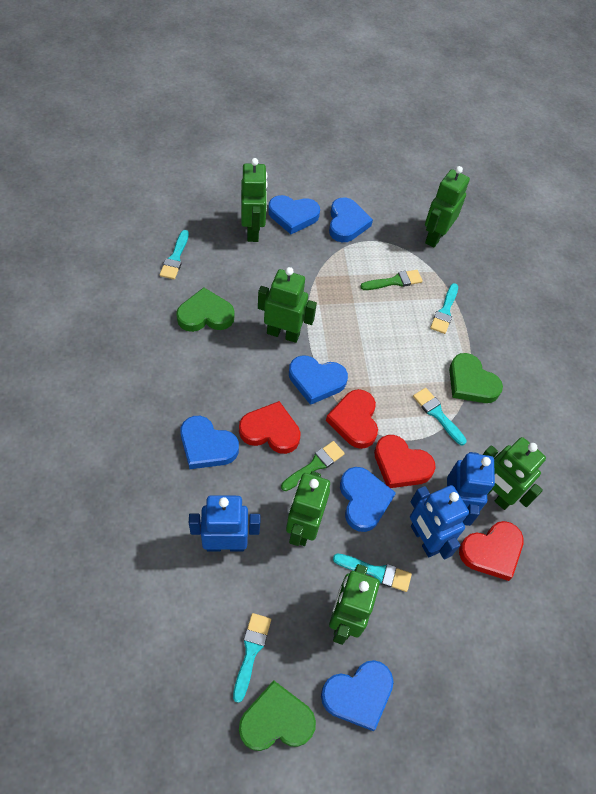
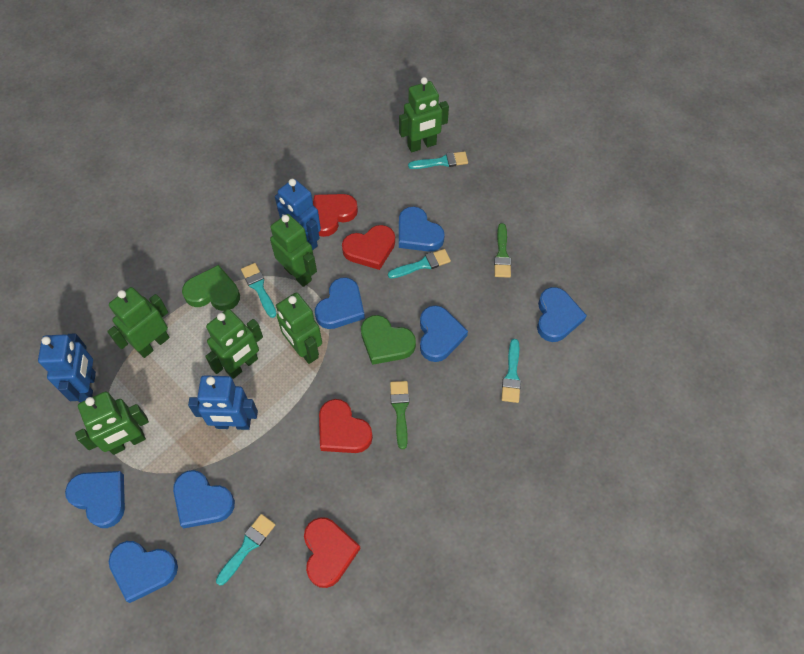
blue heart: 6 -> 7
green heart: 3 -> 2

